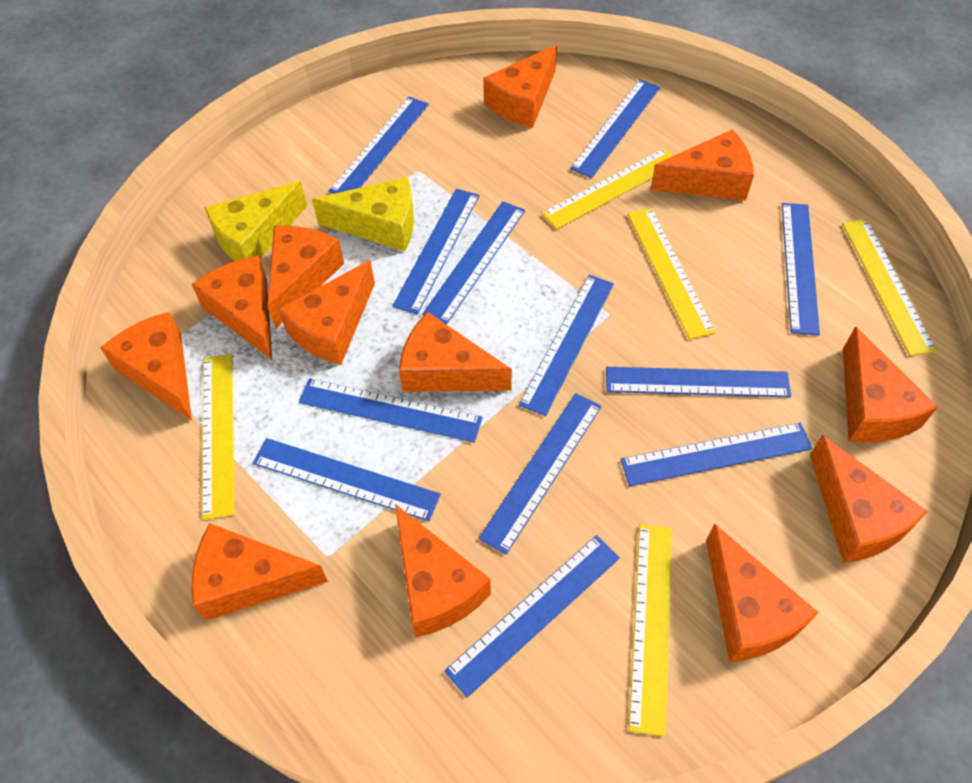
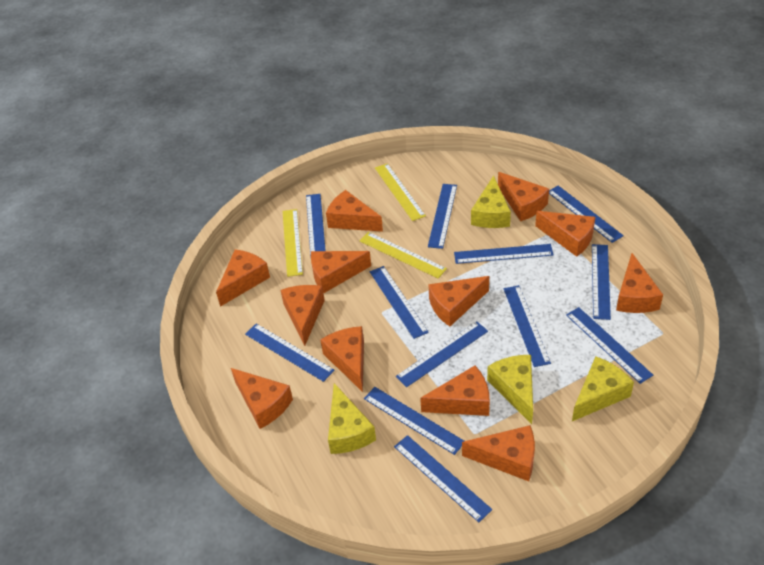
yellow cheese: 2 -> 4
yellow ruler: 5 -> 3

